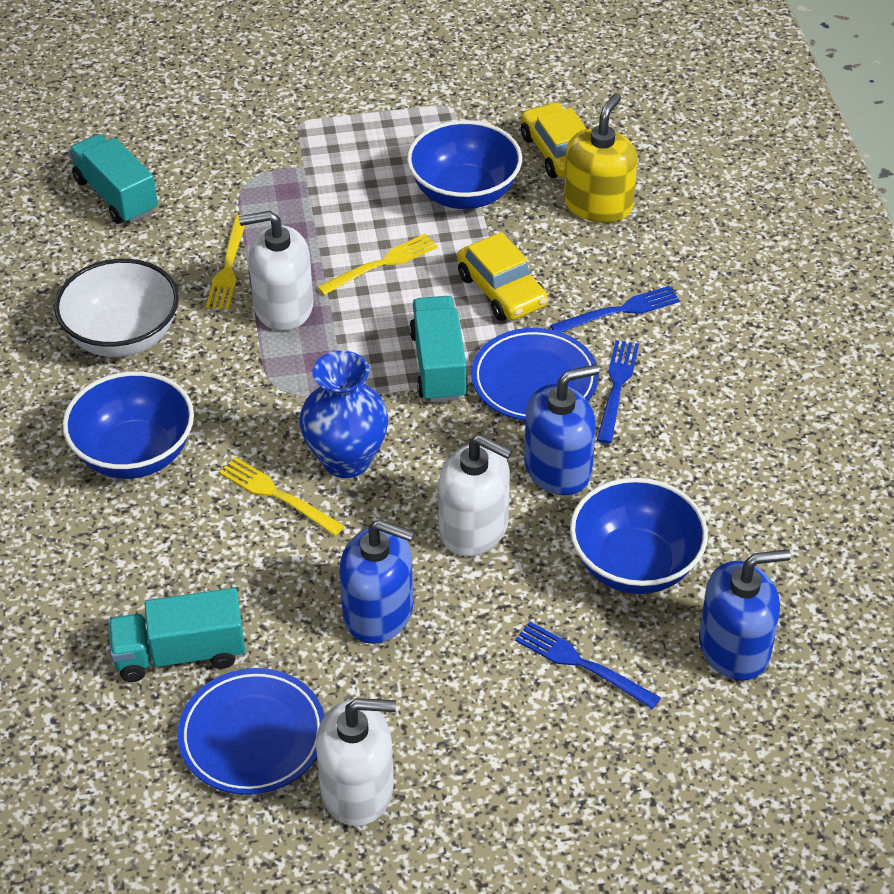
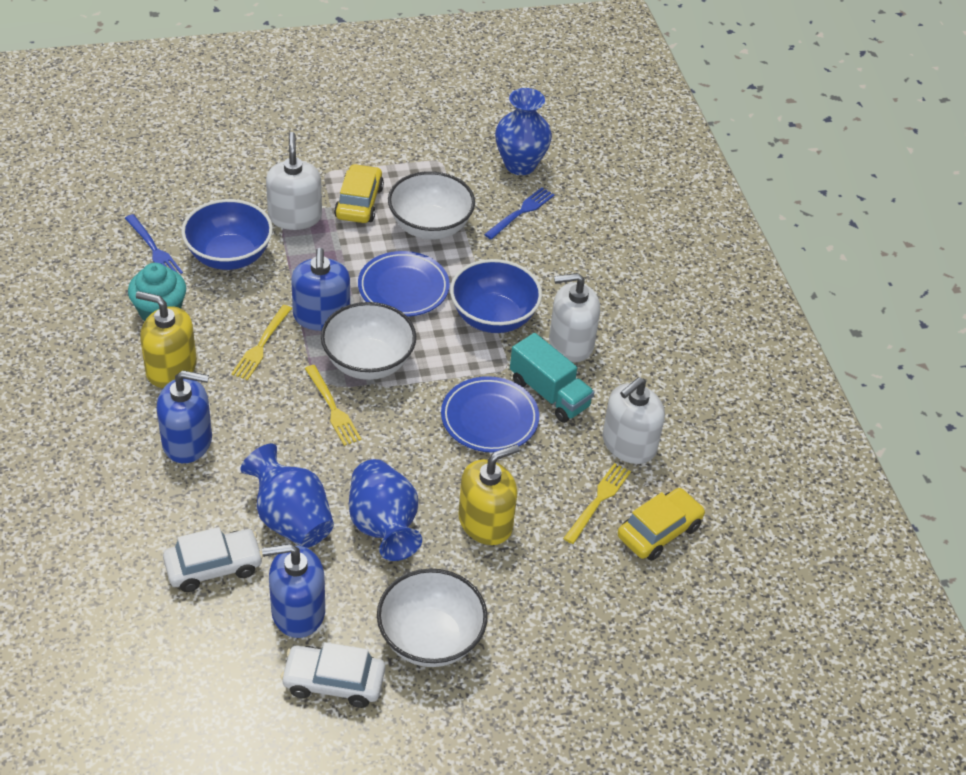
blue bowl: 3 -> 2
blue fork: 3 -> 2
blue vase: 1 -> 3
turquoise cupcake: 0 -> 1
turquoise truck: 3 -> 1
white bowl: 1 -> 3
white car: 0 -> 2
yellow soap dispenser: 1 -> 2

